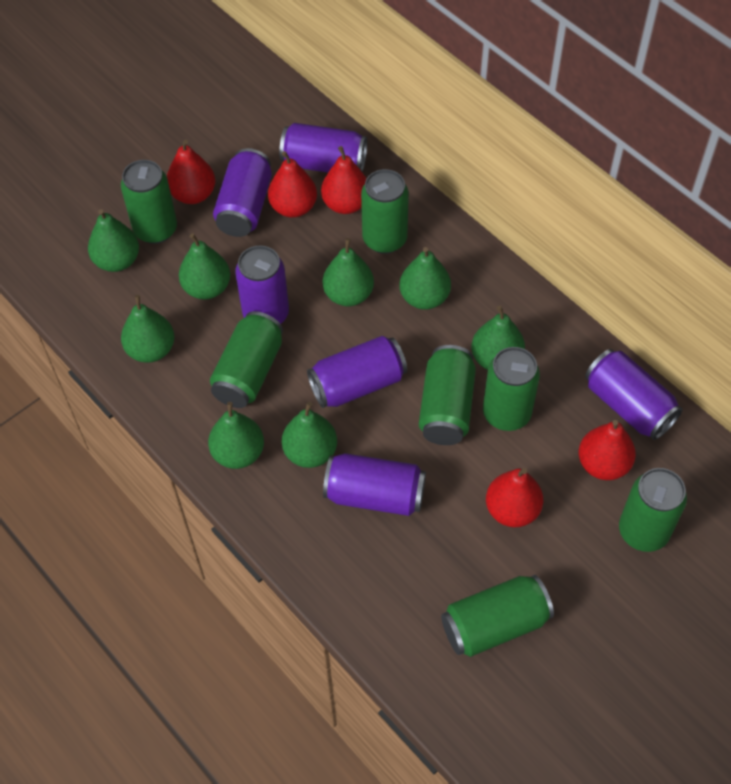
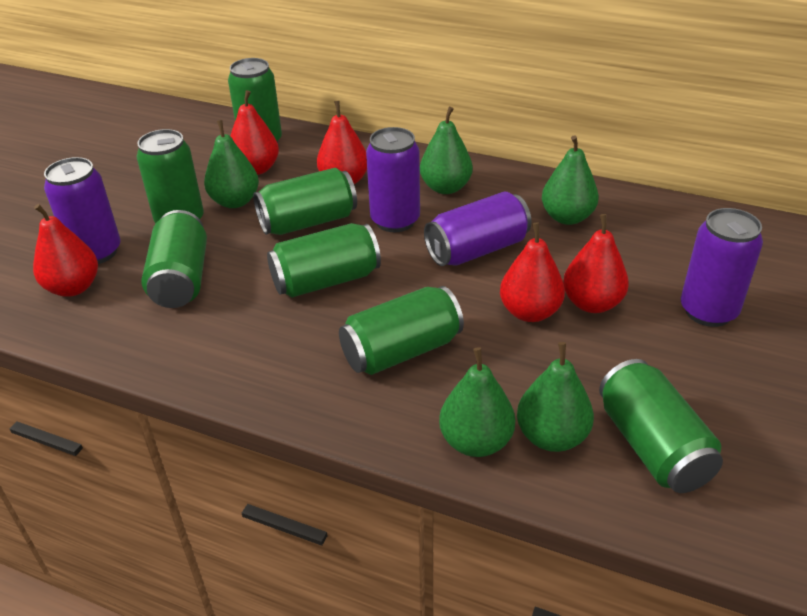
green pear: 8 -> 5
purple can: 6 -> 4

